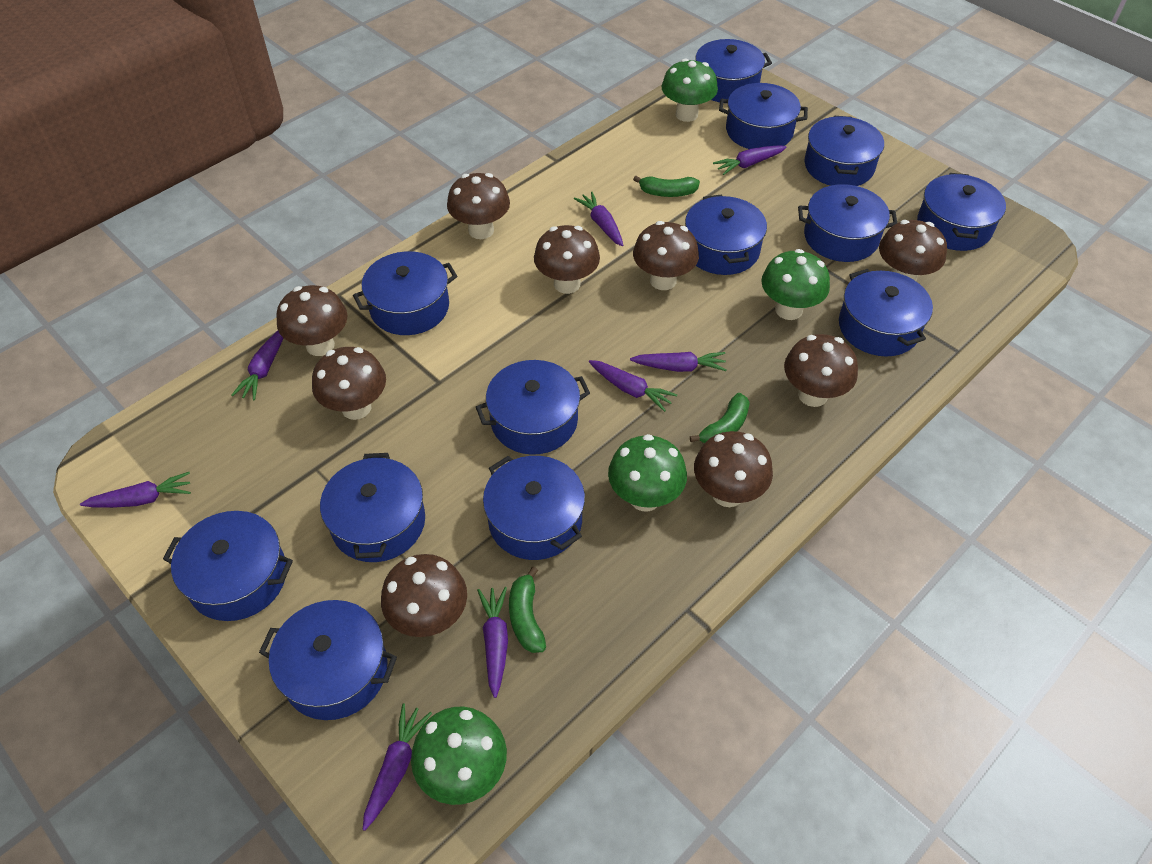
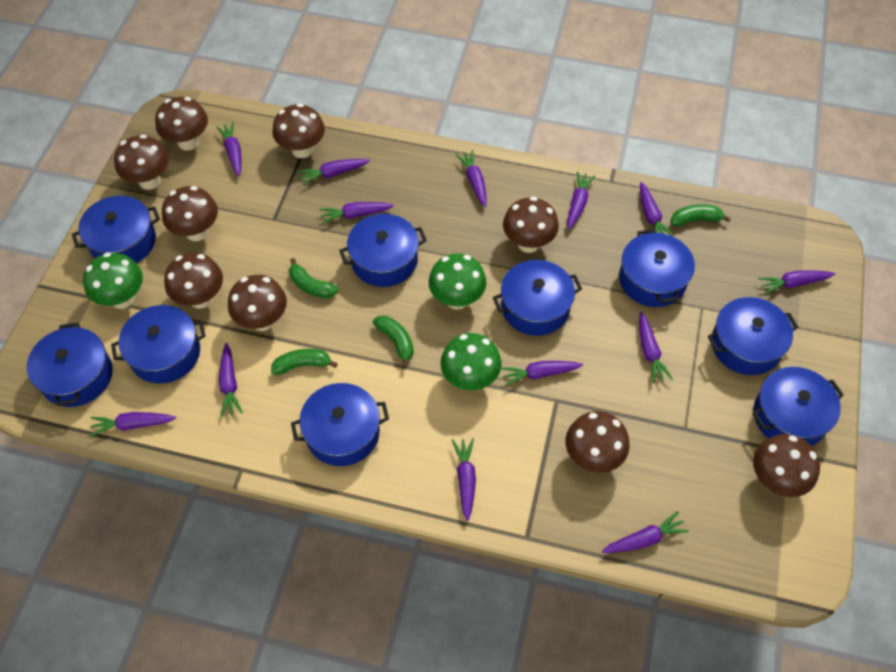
blue pot: 13 -> 9
green banana: 3 -> 4
green mushroom: 4 -> 3
purple carrot: 8 -> 13

